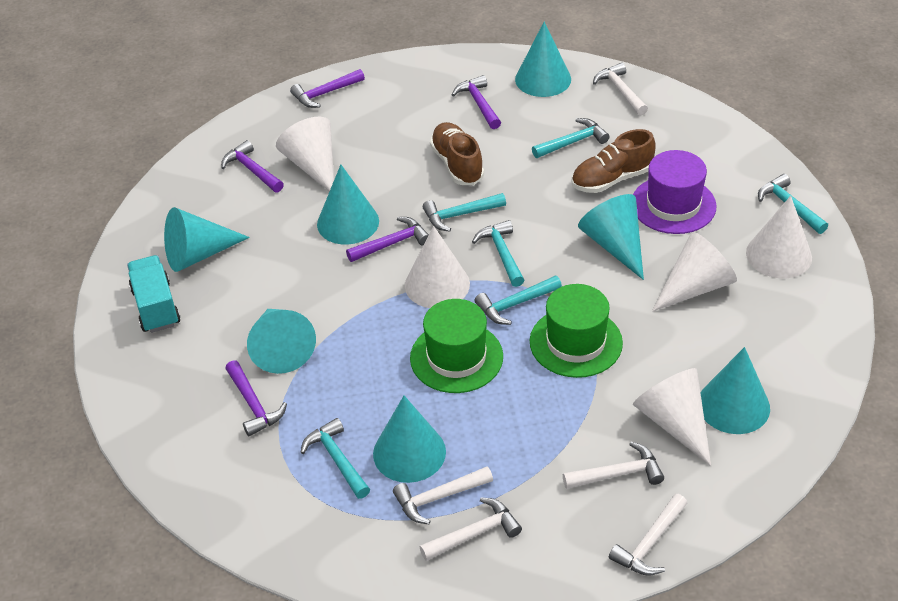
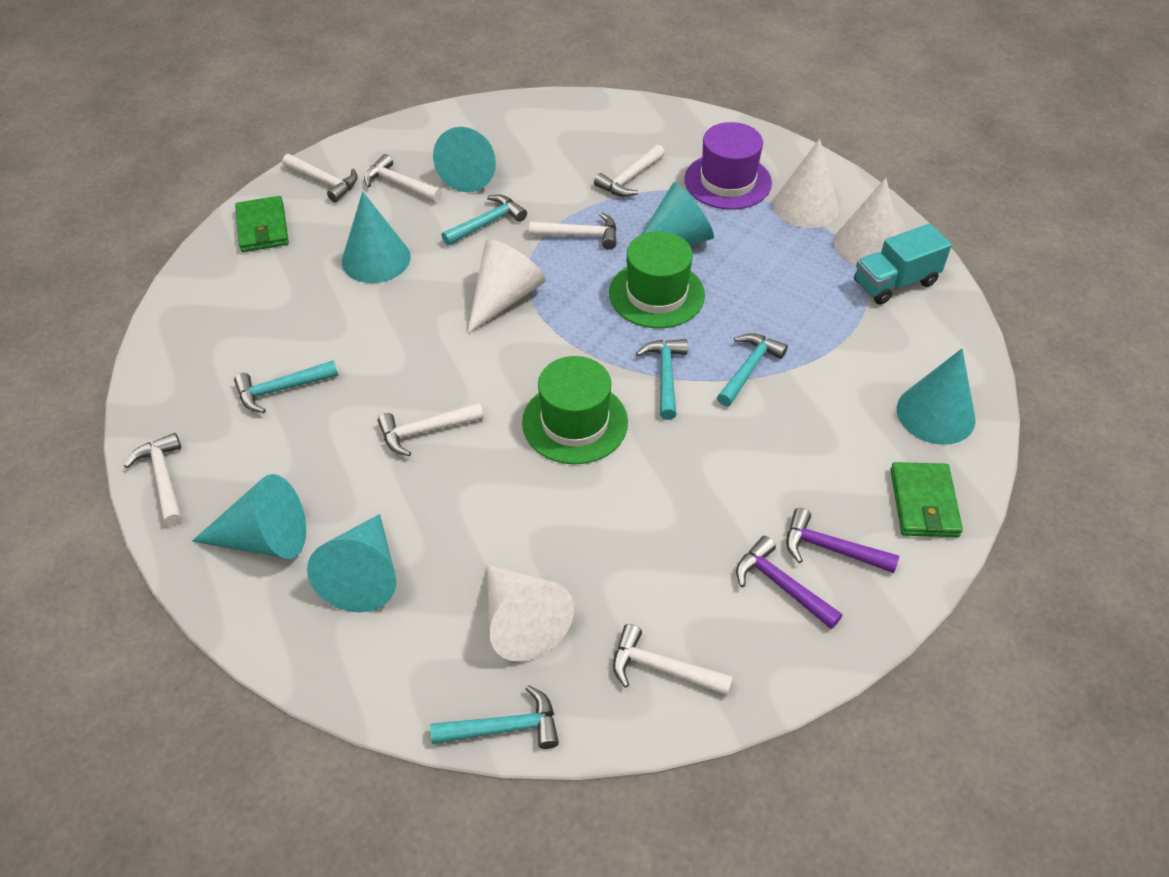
brown shoe: 2 -> 0
green wallet: 0 -> 2
purple hammer: 5 -> 2
turquoise cone: 7 -> 6
turquoise hammer: 6 -> 5
white cone: 5 -> 4
white hammer: 5 -> 7

